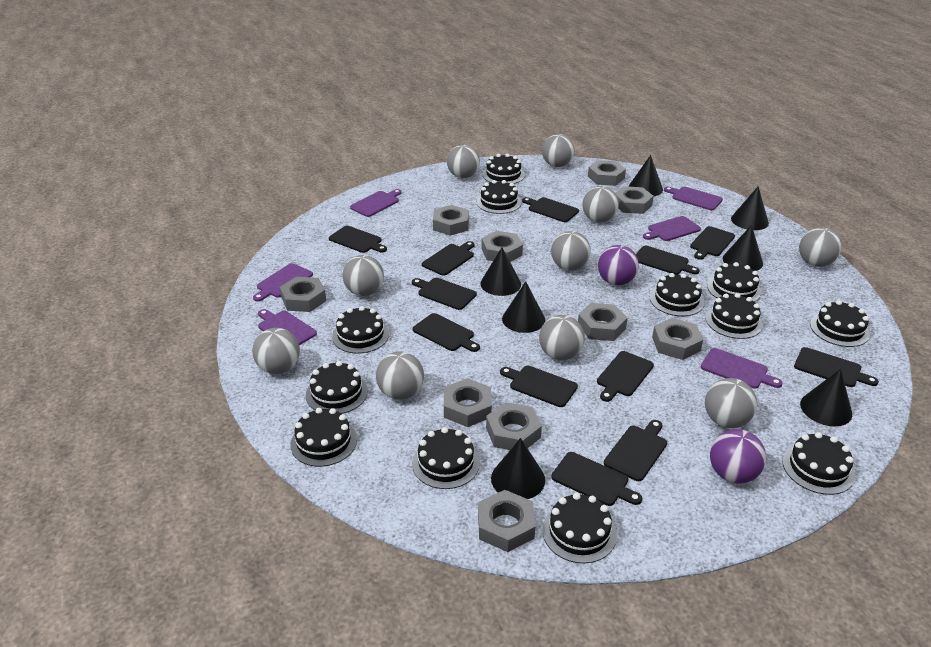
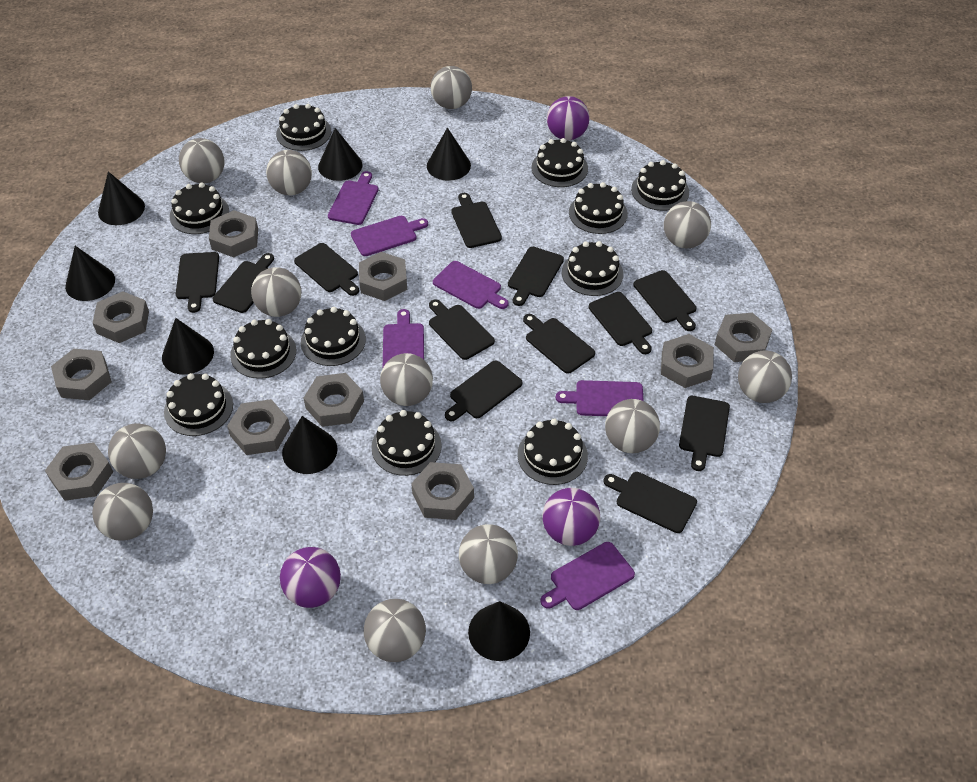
black cake: 12 -> 11
grey ball: 10 -> 12
purple ball: 2 -> 3

